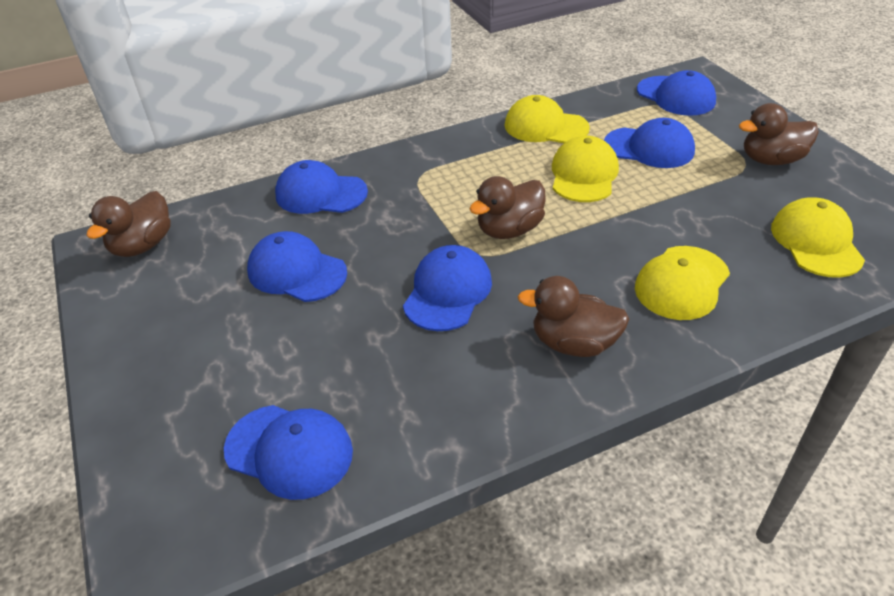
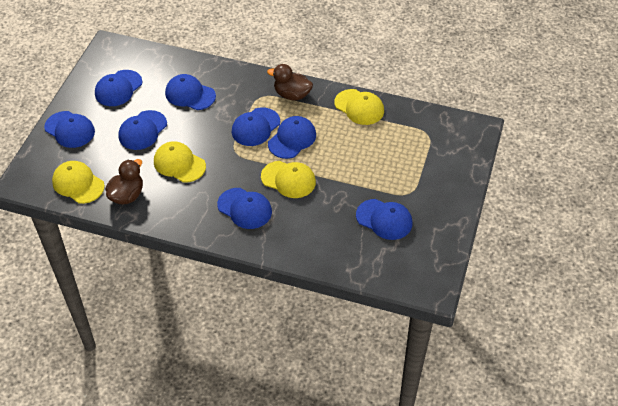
blue cap: 6 -> 8
brown duck: 4 -> 2

